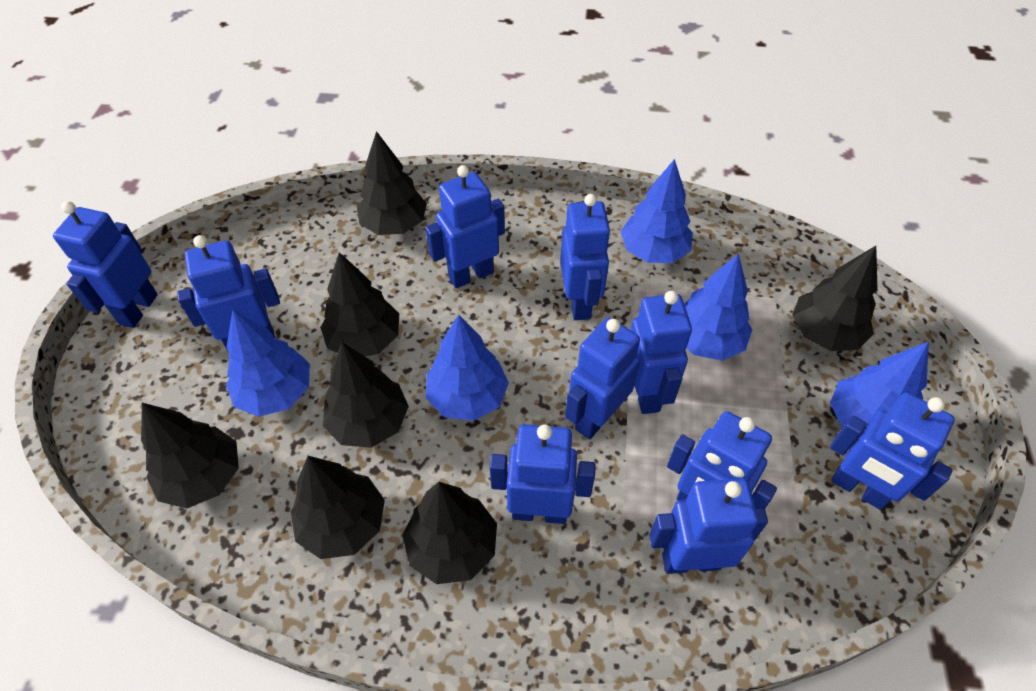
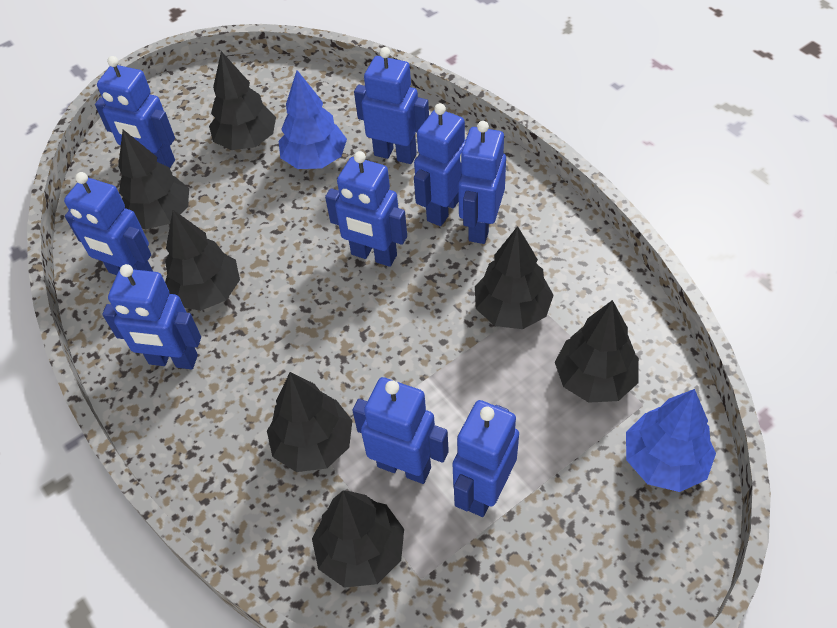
blue robot: 10 -> 9
blue tree: 5 -> 2

